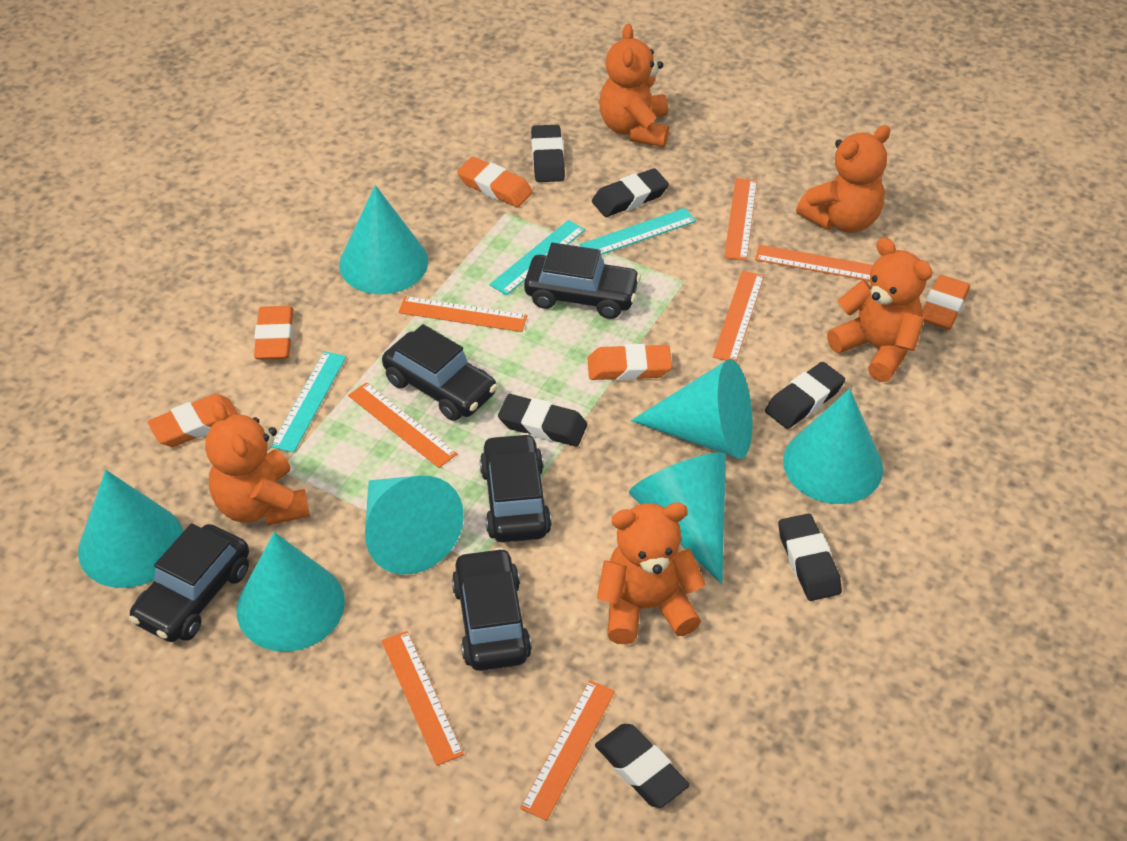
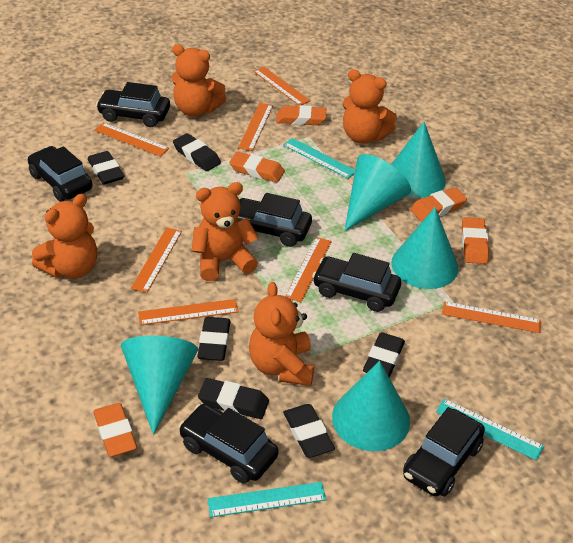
black car: 5 -> 6
turquoise cone: 7 -> 5

